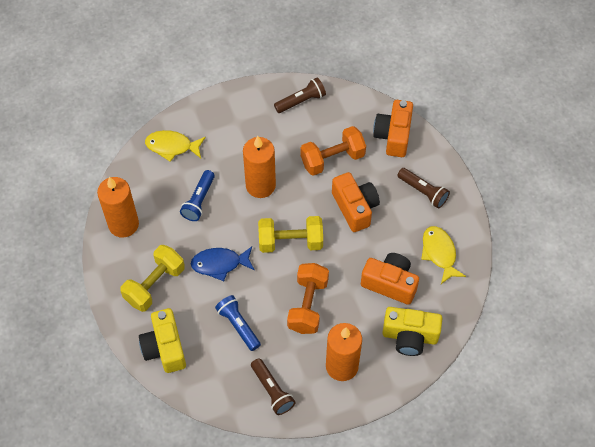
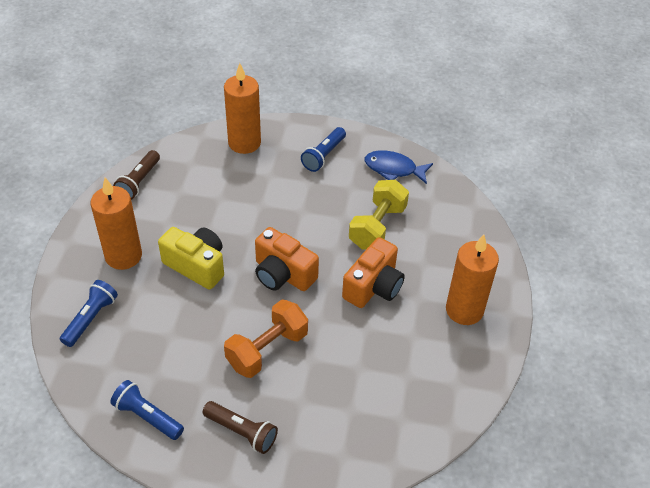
blue flashlight: 2 -> 3
brown flashlight: 3 -> 2
orange camera: 3 -> 2
orange dumbbell: 2 -> 1
yellow camera: 2 -> 1
yellow dumbbell: 2 -> 1
yellow fish: 2 -> 0

